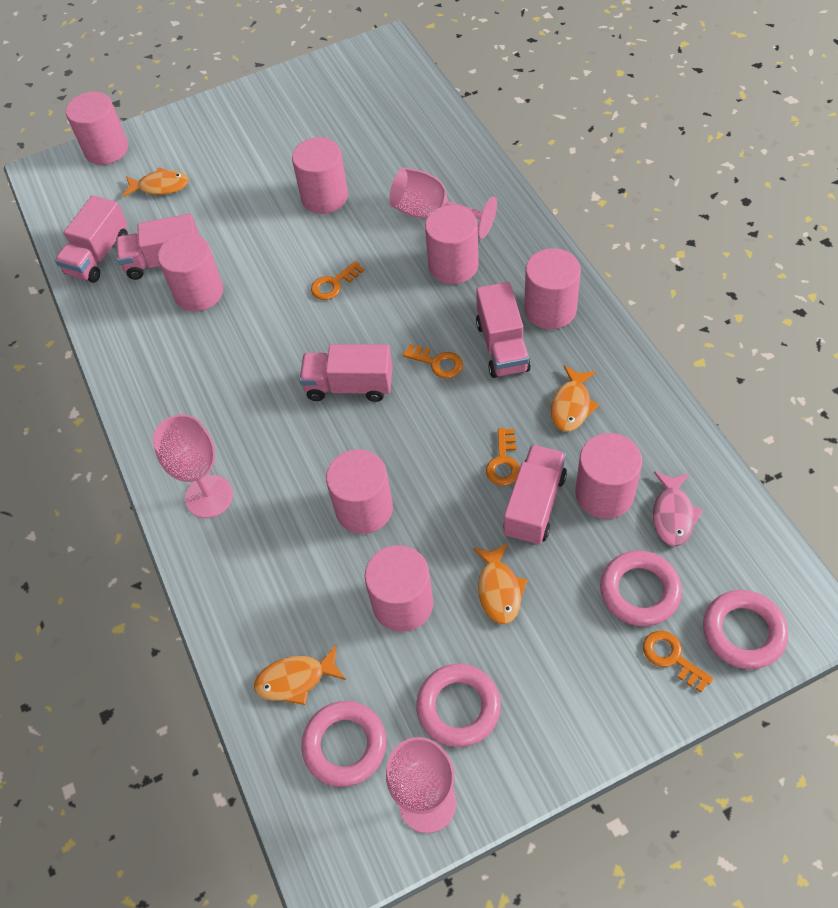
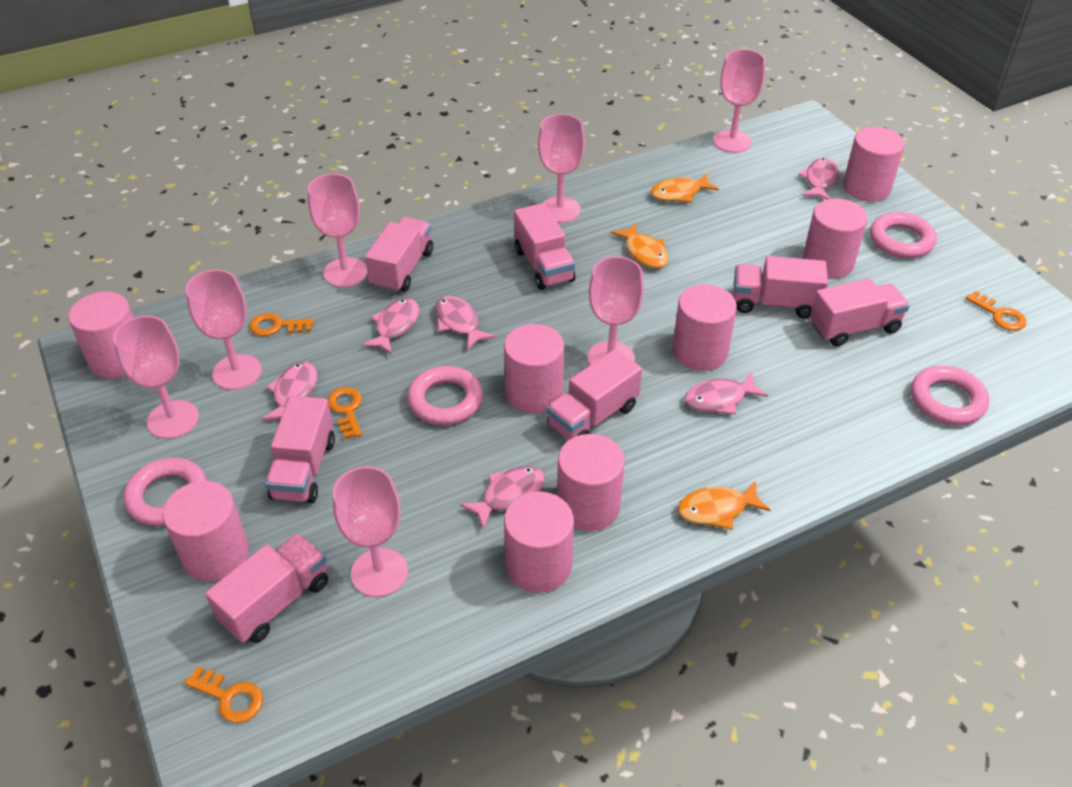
orange fish: 4 -> 3
pink fish: 1 -> 6
pink goblet: 3 -> 7
pink truck: 5 -> 7

